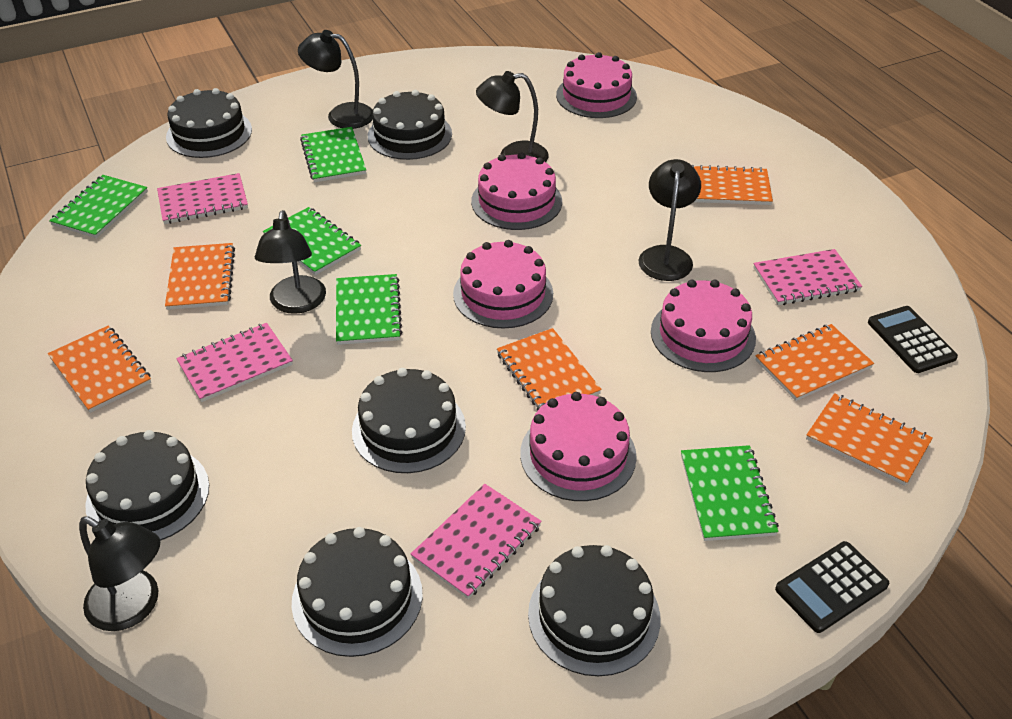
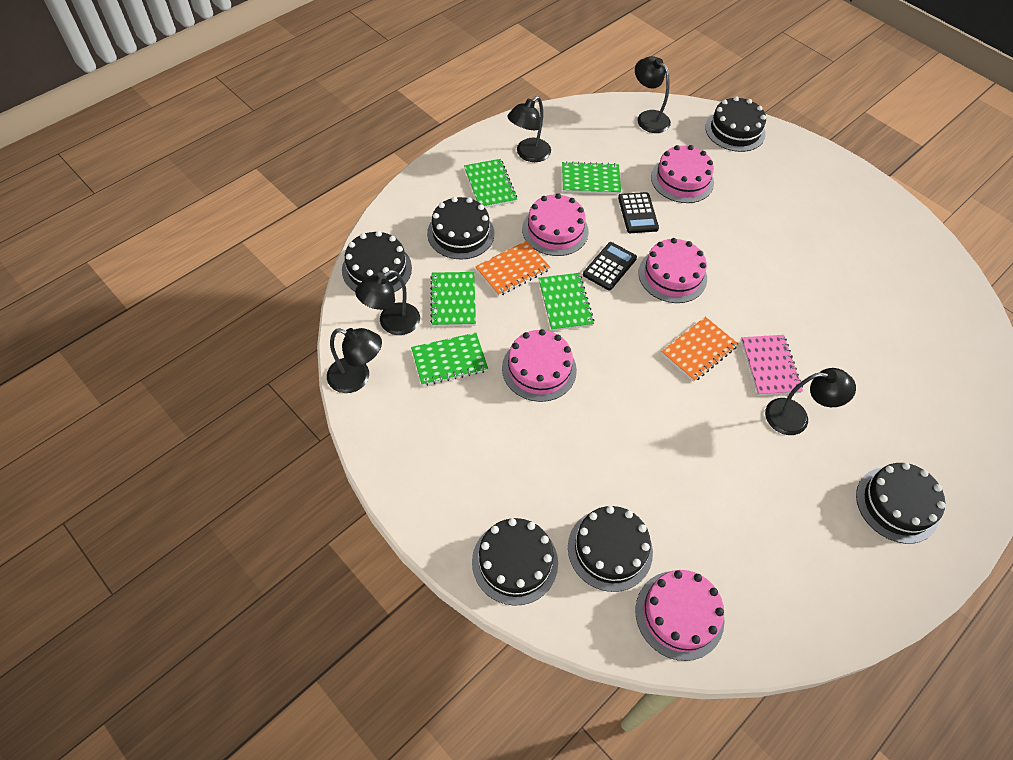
orange notebook: 6 -> 2
pink notebook: 4 -> 1

